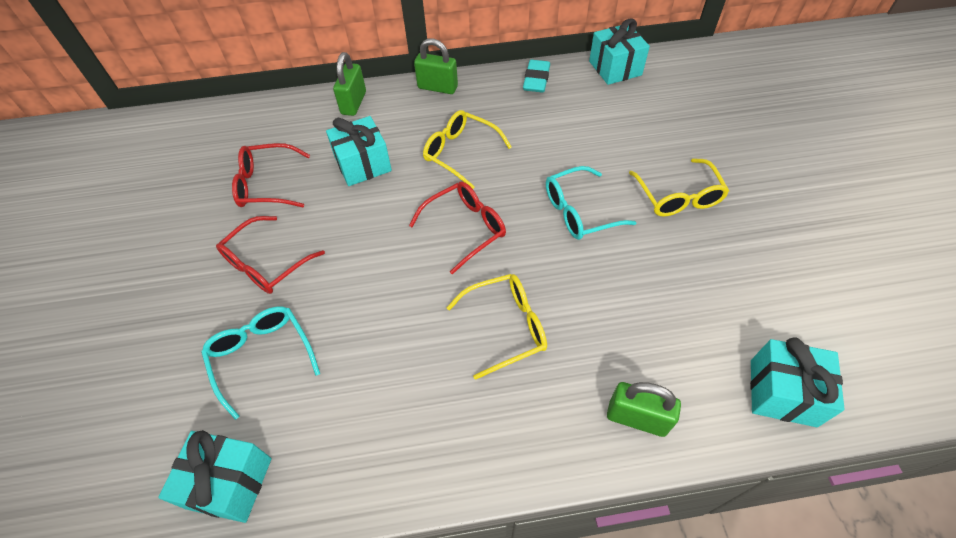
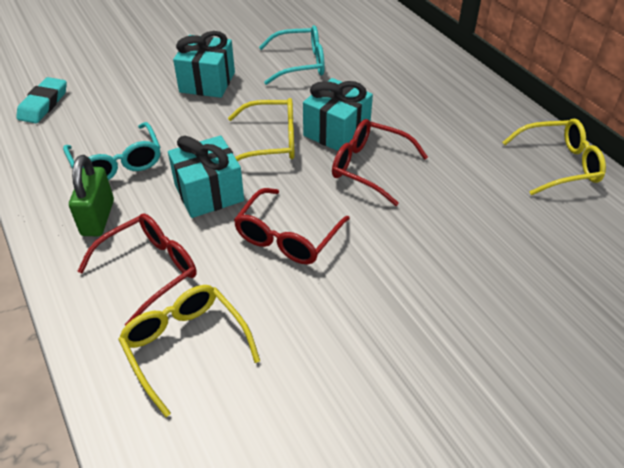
green padlock: 3 -> 1
turquoise gift: 4 -> 3

